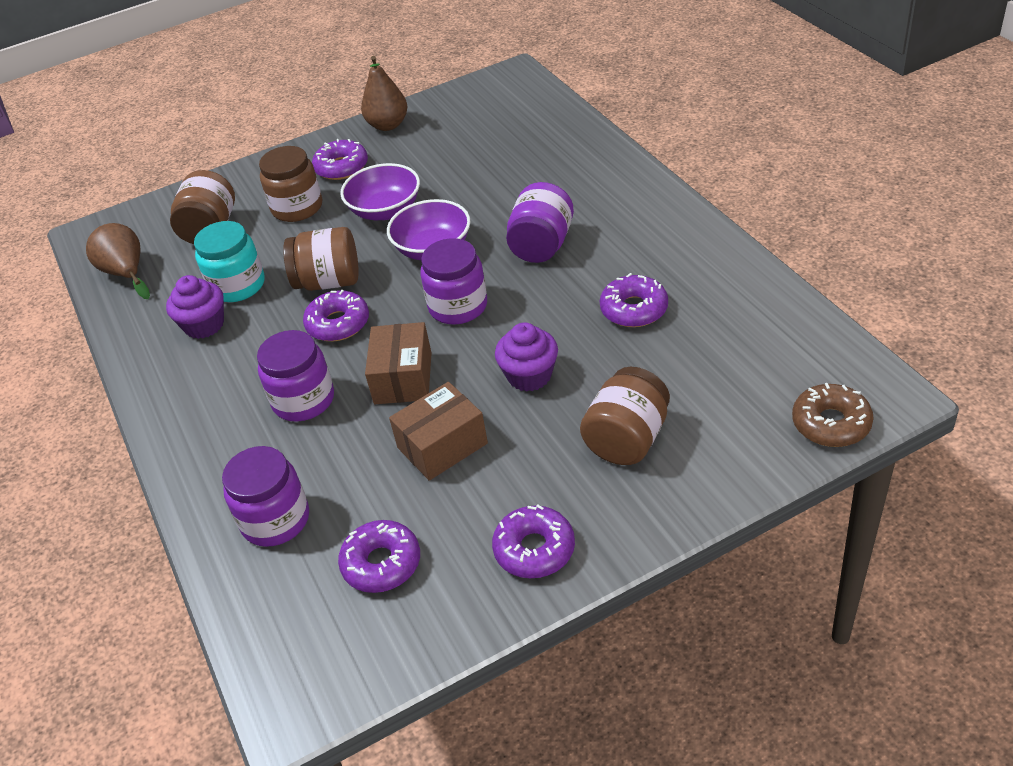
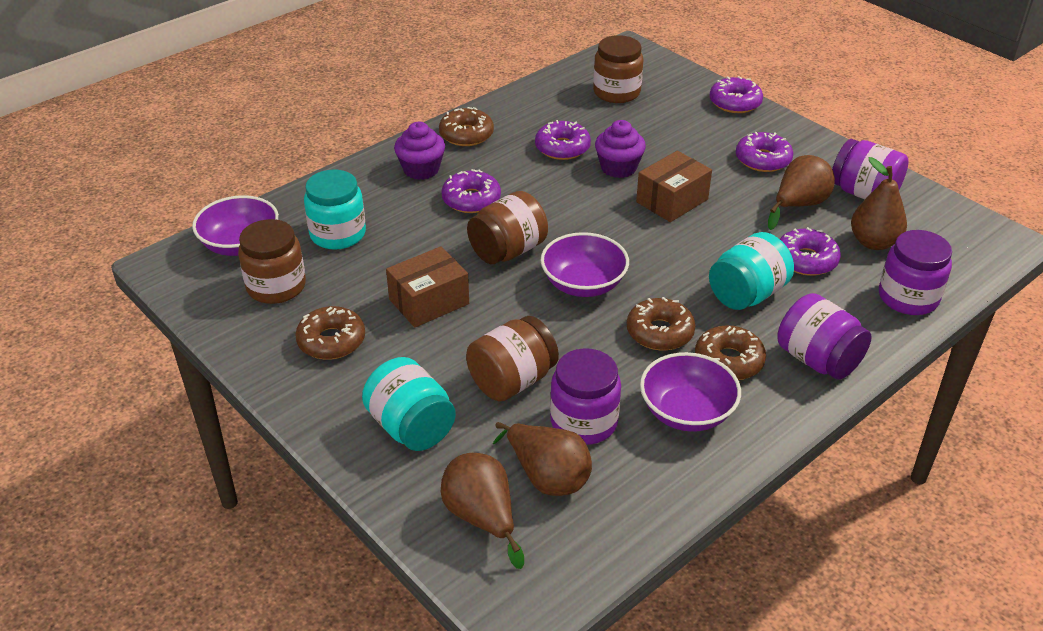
brown donut: 1 -> 4
brown pear: 2 -> 4
purple bowl: 2 -> 3
turquoise jar: 1 -> 3

